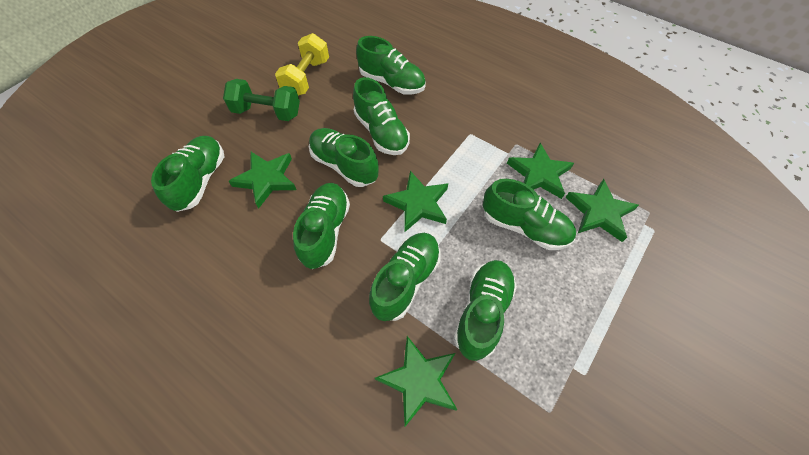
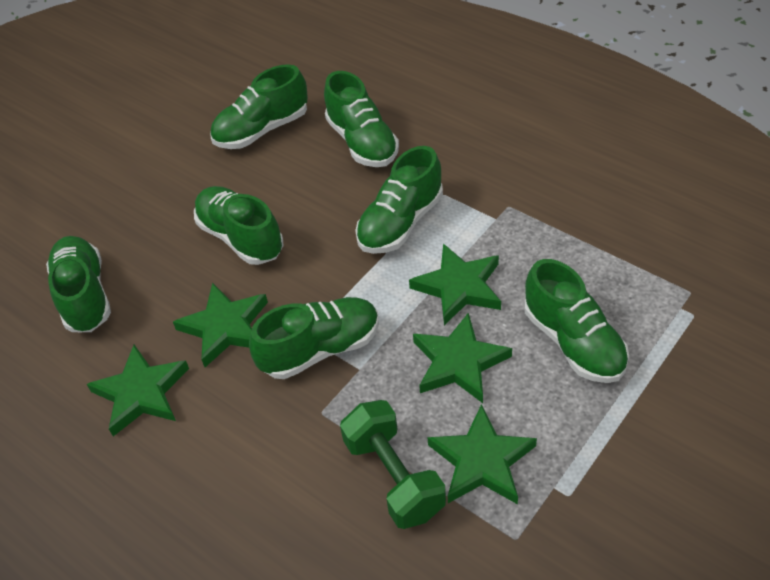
green shoe: 8 -> 7
yellow dumbbell: 1 -> 0

